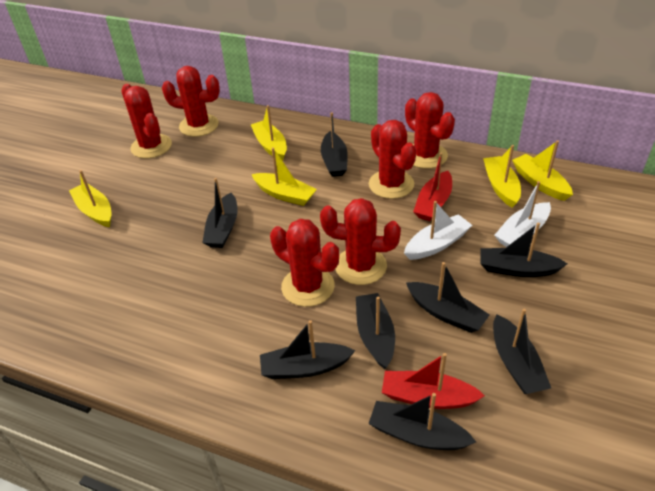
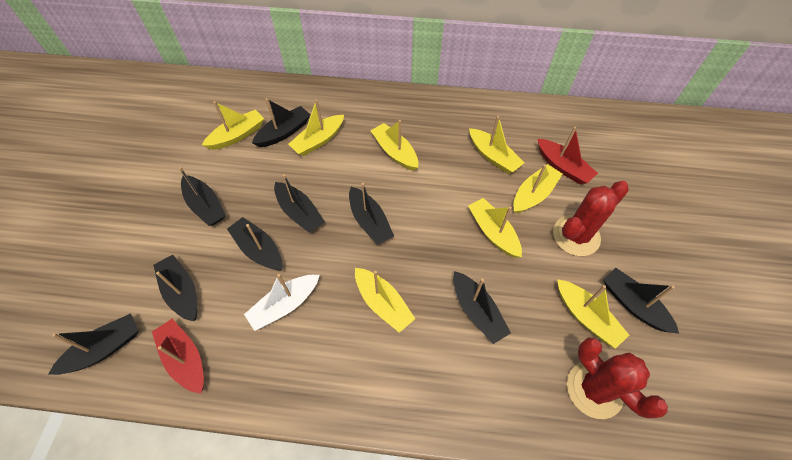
black boat: 8 -> 9
red cactus: 6 -> 2
white boat: 2 -> 1
yellow boat: 5 -> 8

